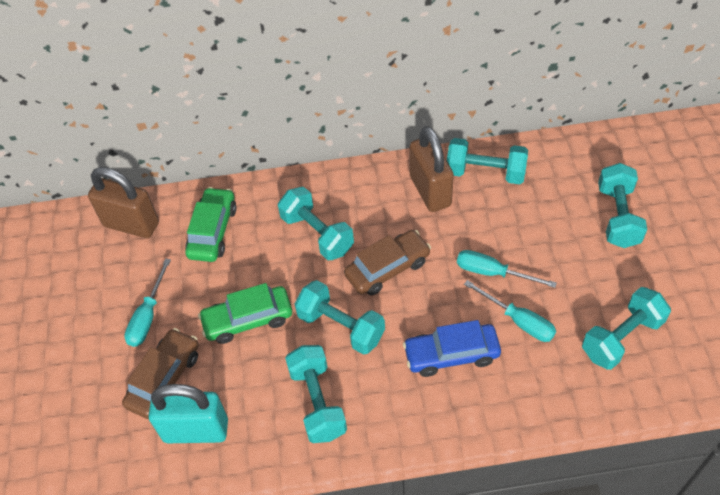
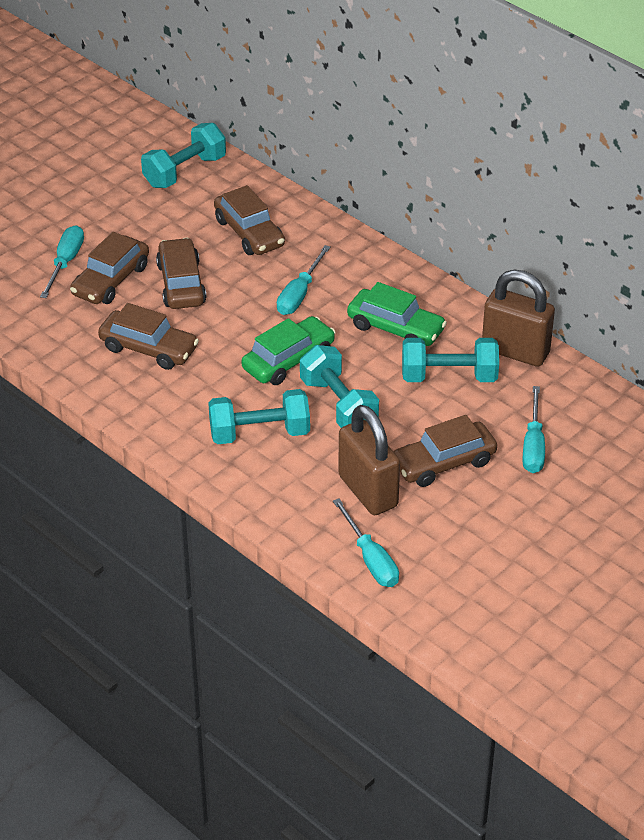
blue car: 1 -> 0
brown car: 2 -> 5
turquoise dumbbell: 6 -> 4
turquoise padlock: 1 -> 0
turquoise screwdriver: 3 -> 4

